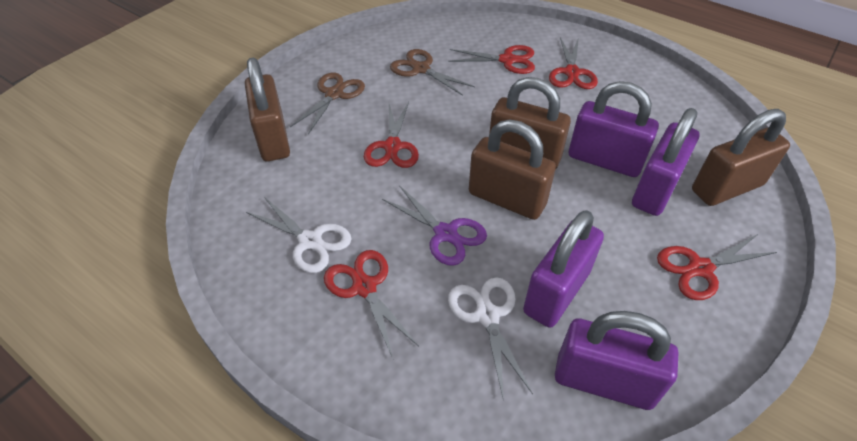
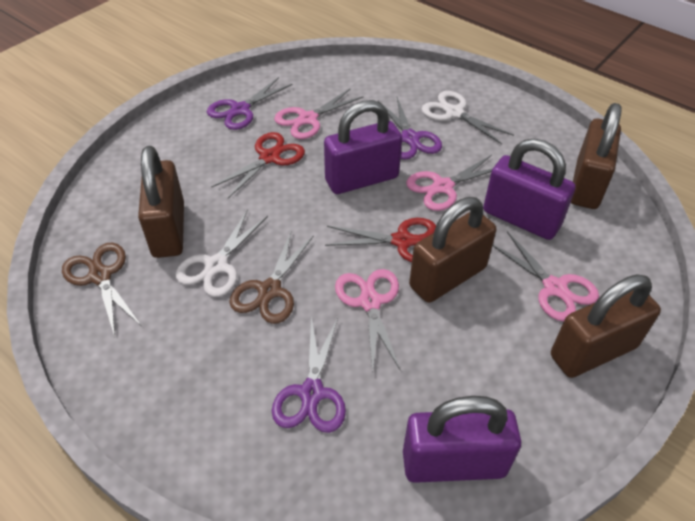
pink scissors: 0 -> 4
purple padlock: 4 -> 3
purple scissors: 1 -> 3
red scissors: 5 -> 2

